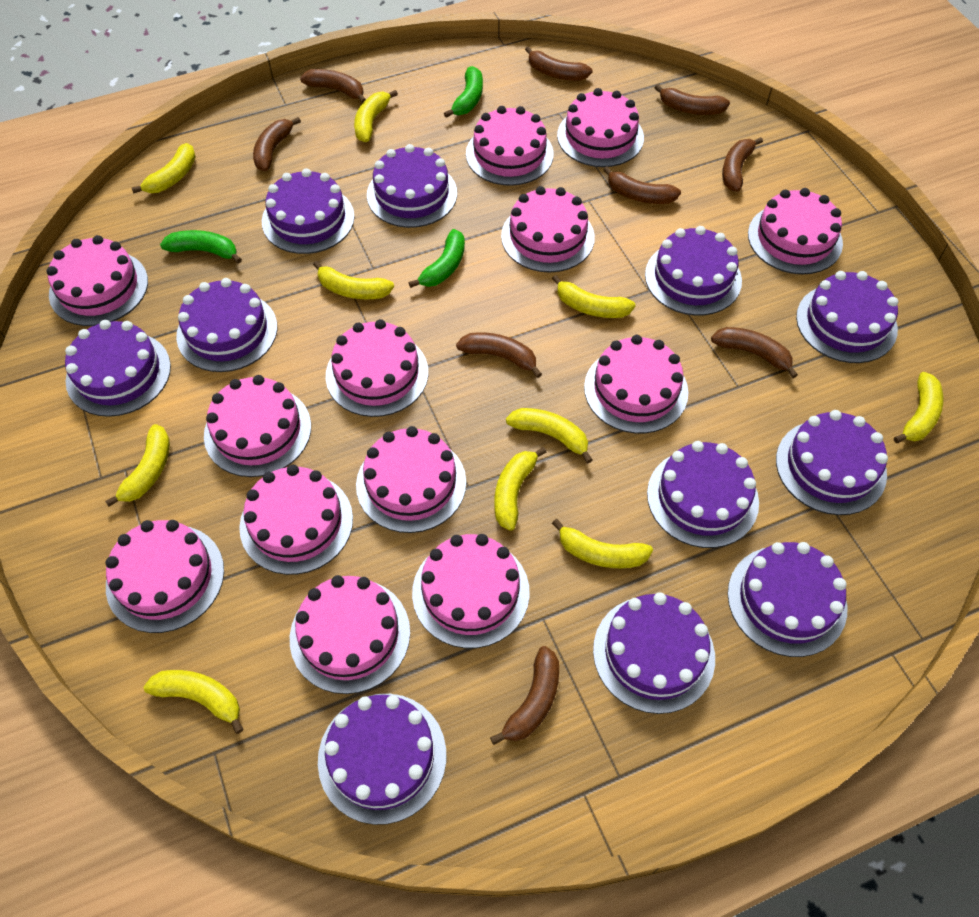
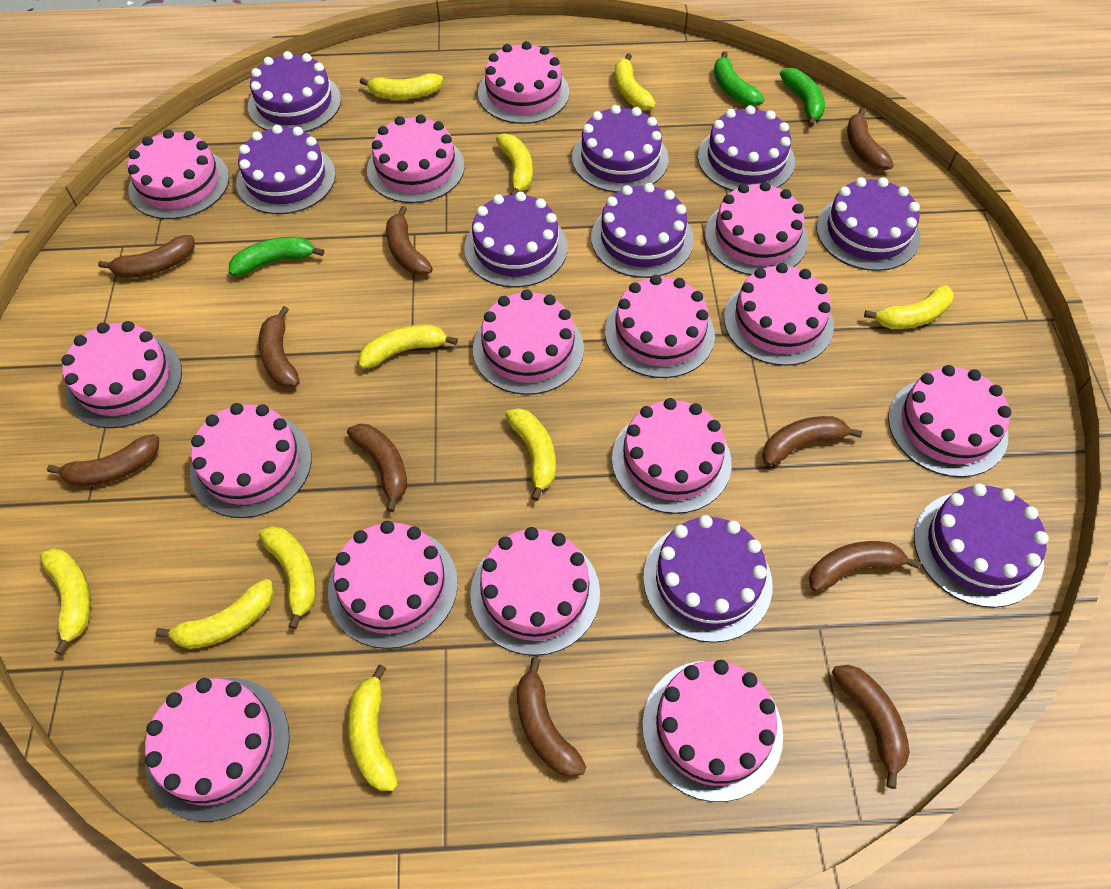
brown banana: 9 -> 10
pink cake: 13 -> 15
purple cake: 11 -> 9

